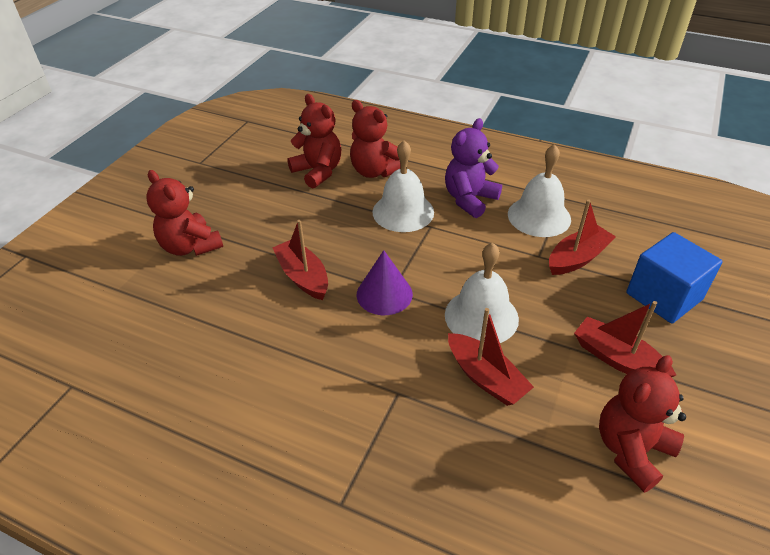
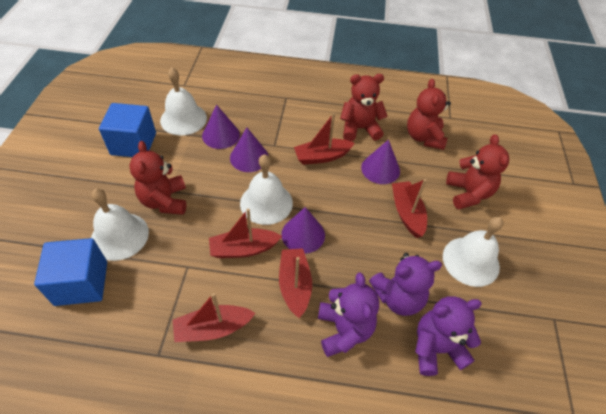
blue cube: 1 -> 2
purple cone: 1 -> 4
purple teddy bear: 1 -> 3
red boat: 4 -> 5
white bell: 3 -> 4

